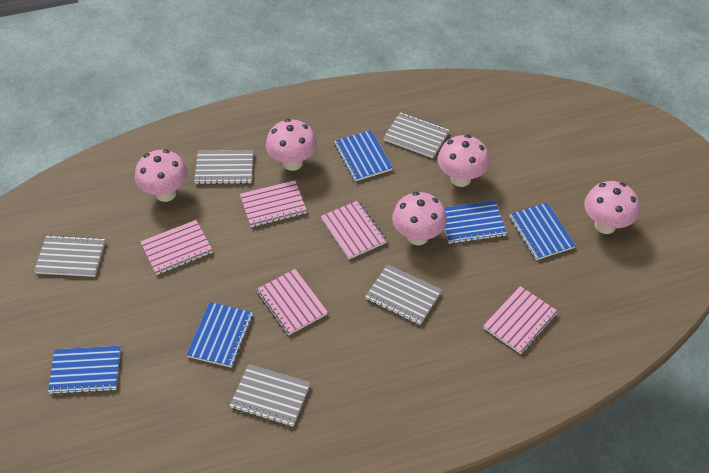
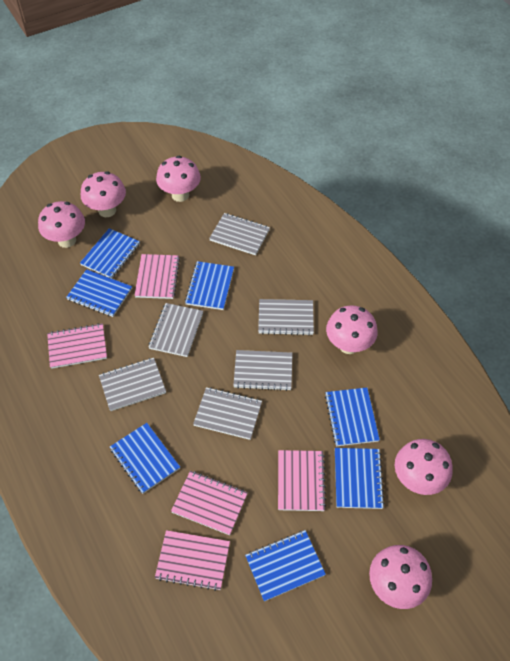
blue notebook: 5 -> 7
grey notebook: 5 -> 6
pink mushroom: 5 -> 6

